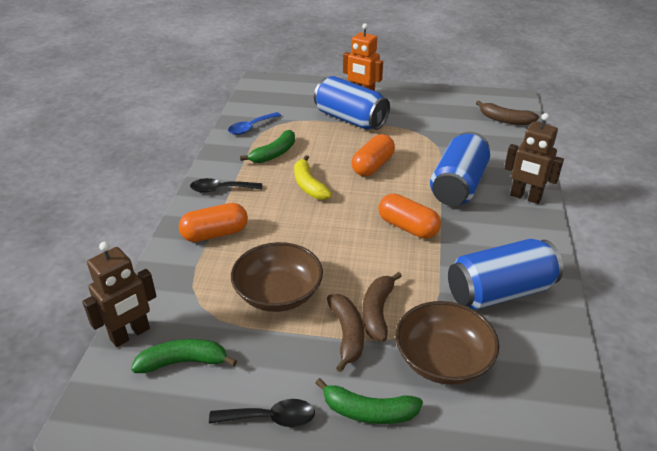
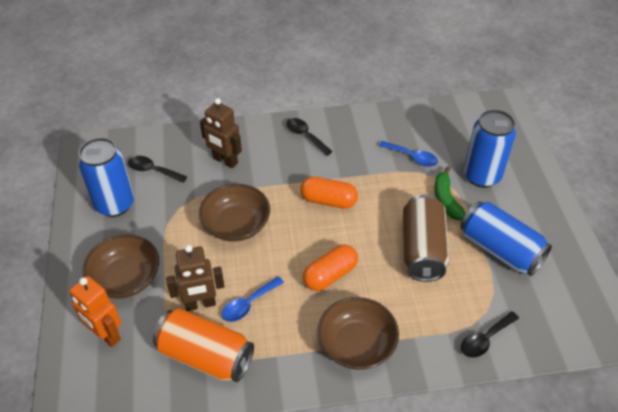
black spoon: 2 -> 3
blue spoon: 1 -> 2
brown banana: 3 -> 0
brown bowl: 2 -> 3
brown can: 0 -> 1
green banana: 3 -> 1
orange can: 0 -> 1
orange capsule: 3 -> 2
yellow banana: 1 -> 0

